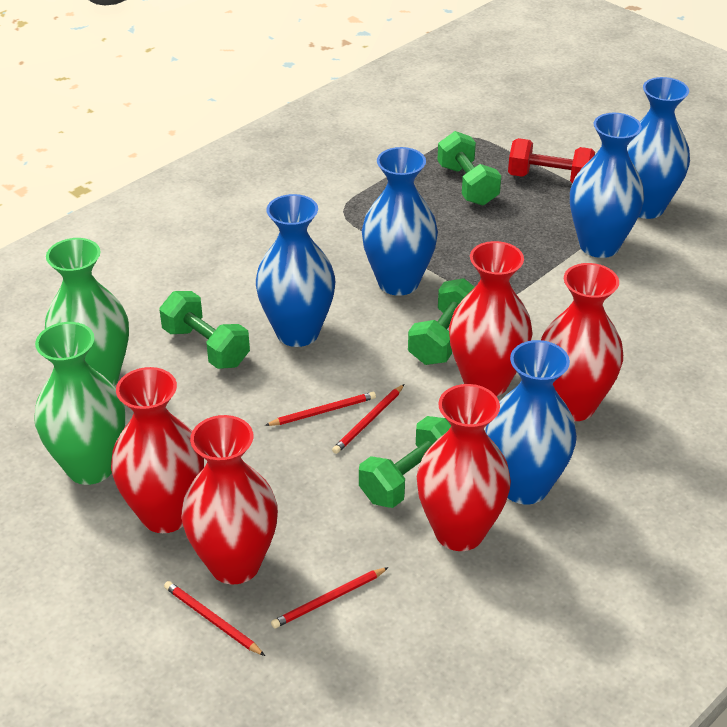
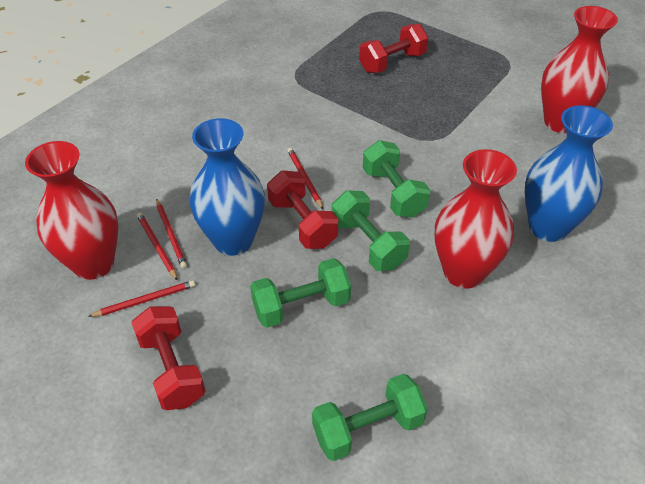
blue vase: 5 -> 2
green vase: 2 -> 0
red dumbbell: 1 -> 3
red vase: 5 -> 3

